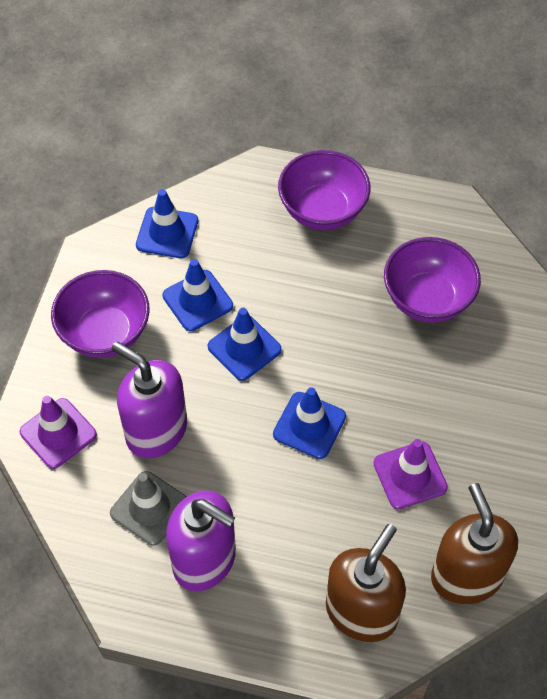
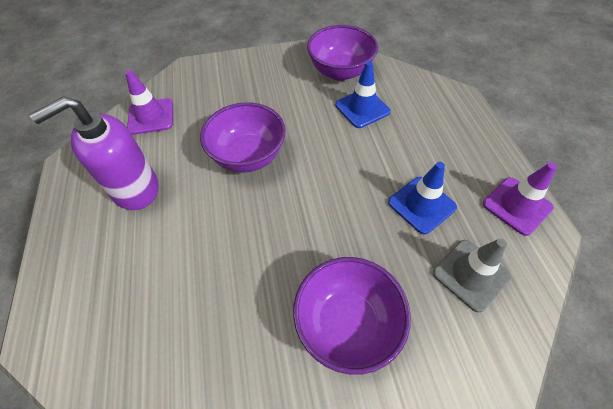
blue traffic cone: 4 -> 2
brown soap dispenser: 2 -> 0
purple soap dispenser: 2 -> 1

